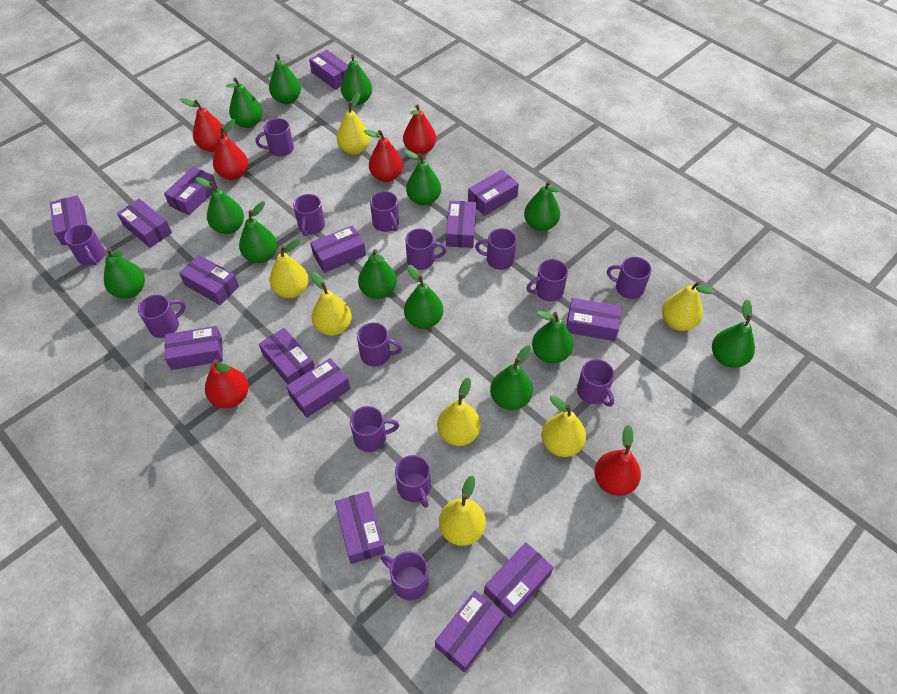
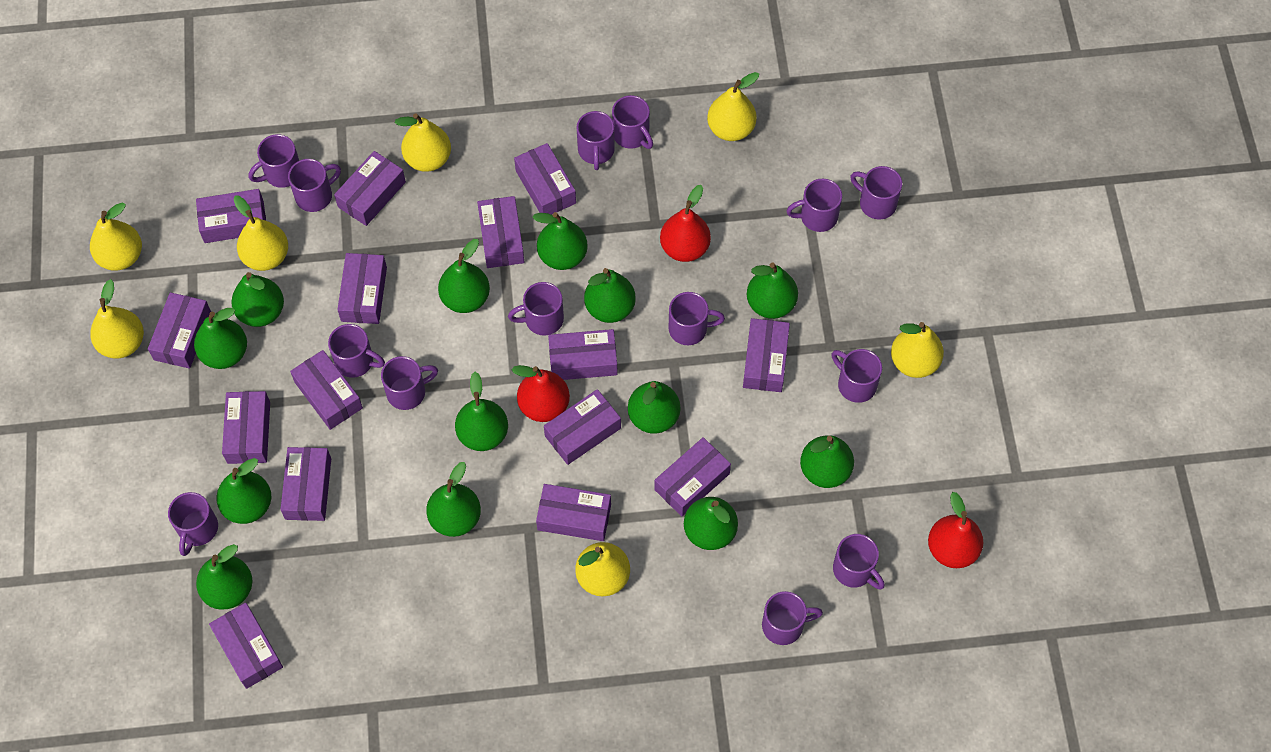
red pear: 6 -> 3

